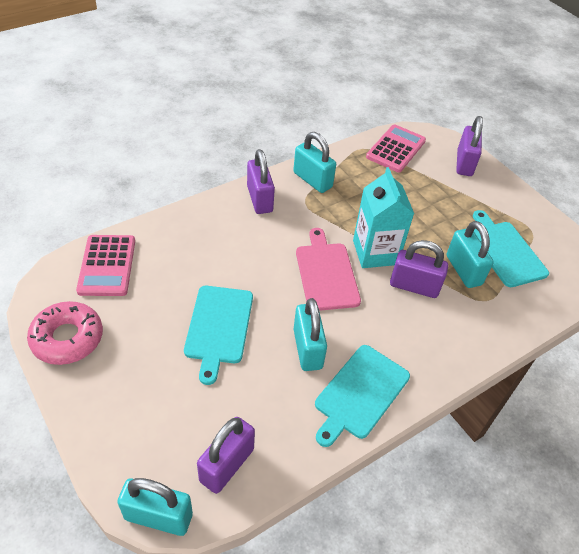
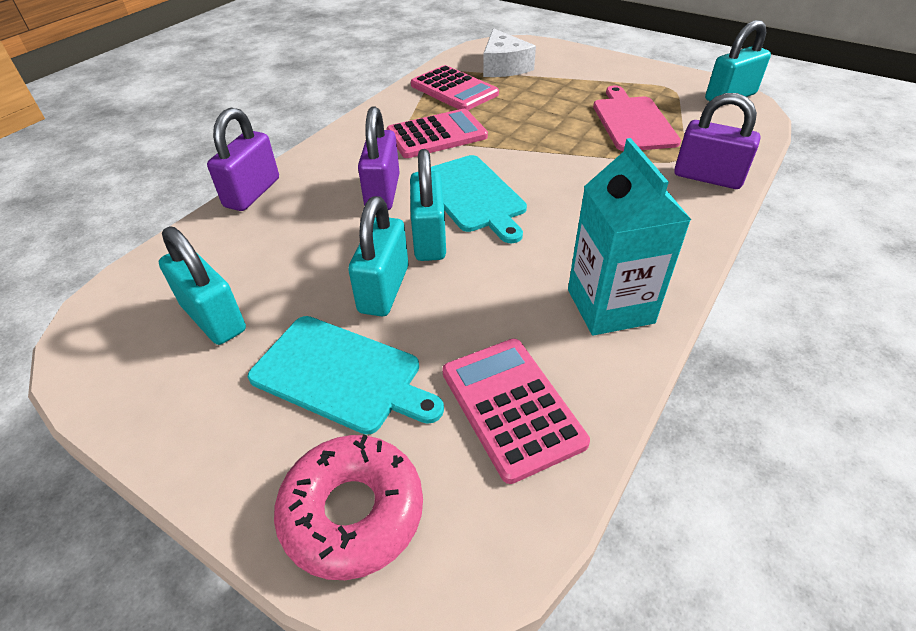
pink calculator: 2 -> 3
purple padlock: 4 -> 3
turquoise cutting board: 3 -> 2
white cheese: 0 -> 1

